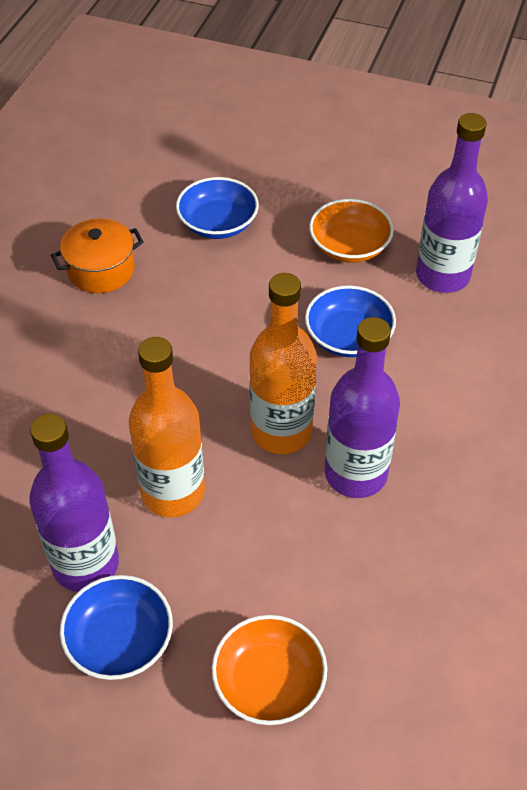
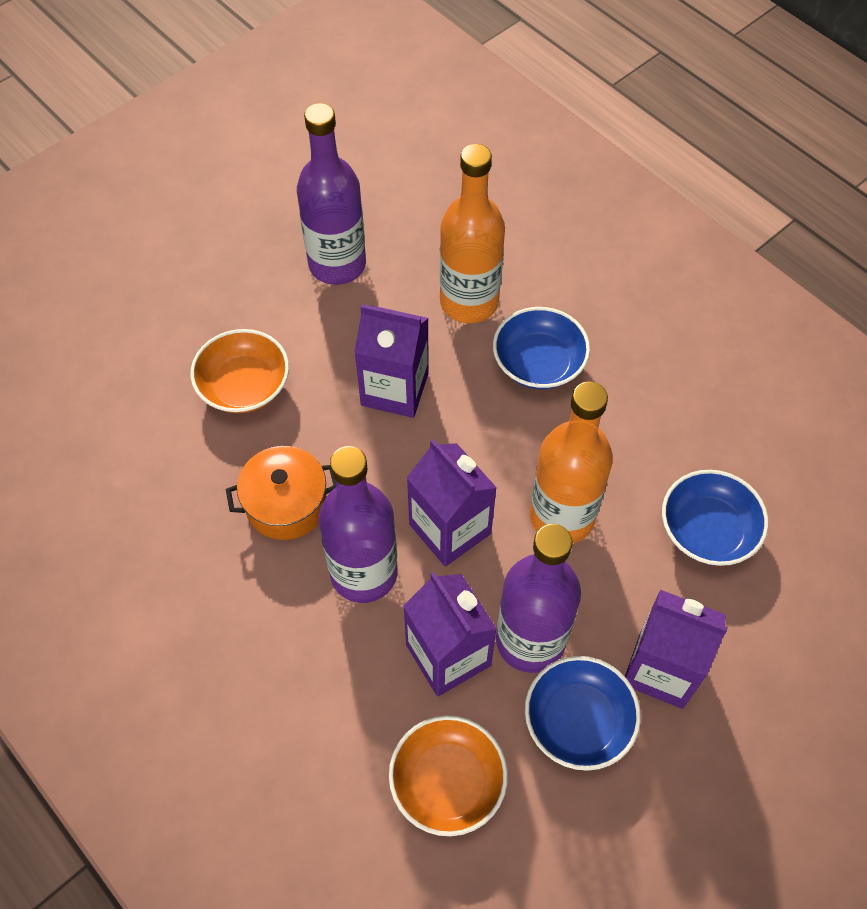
purple carton: 0 -> 4

